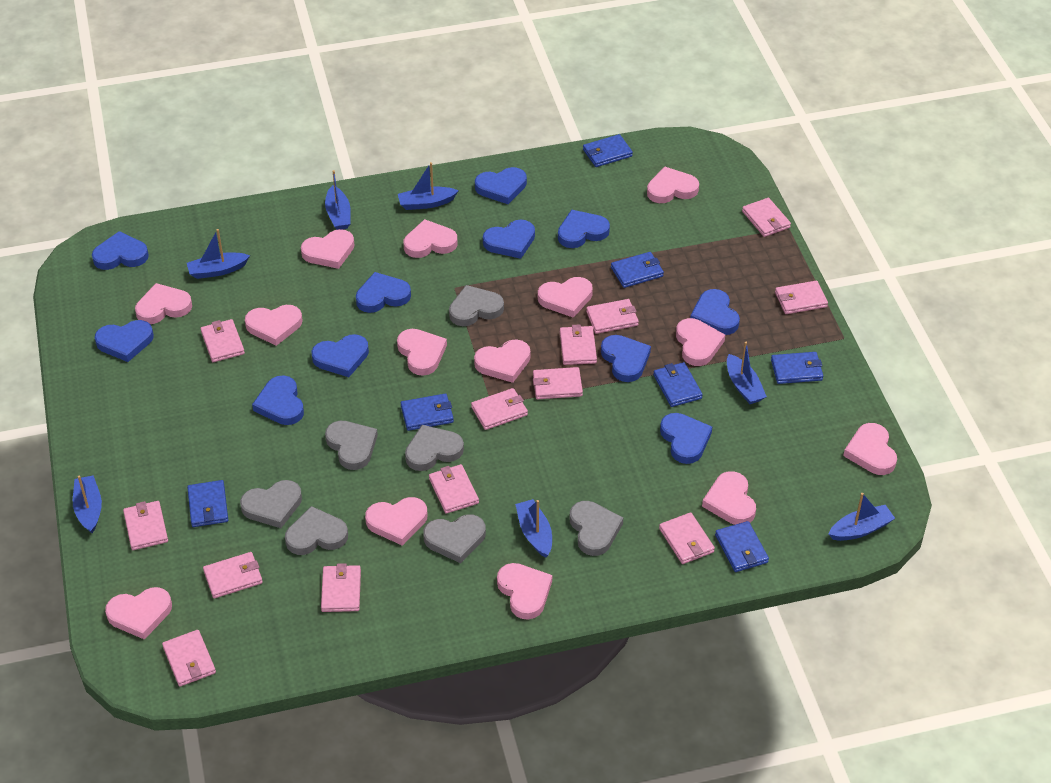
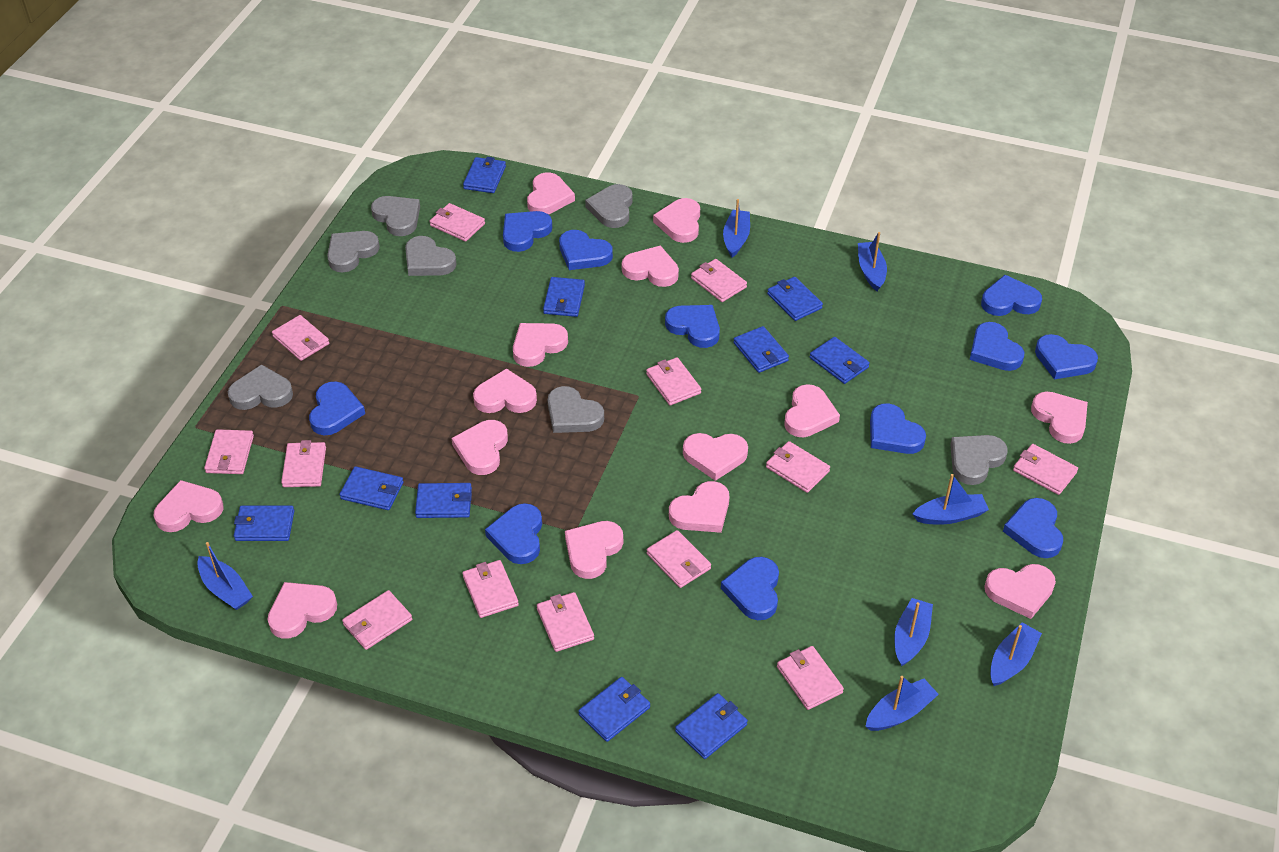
blue wallet: 7 -> 10

